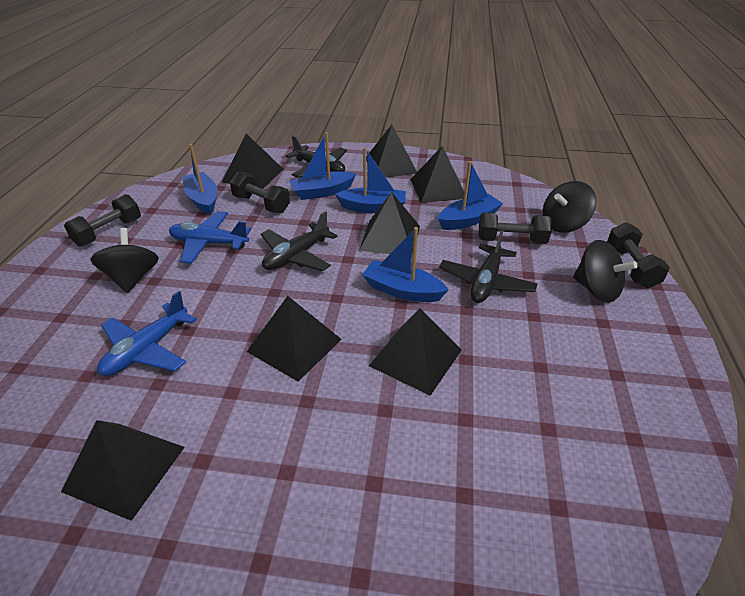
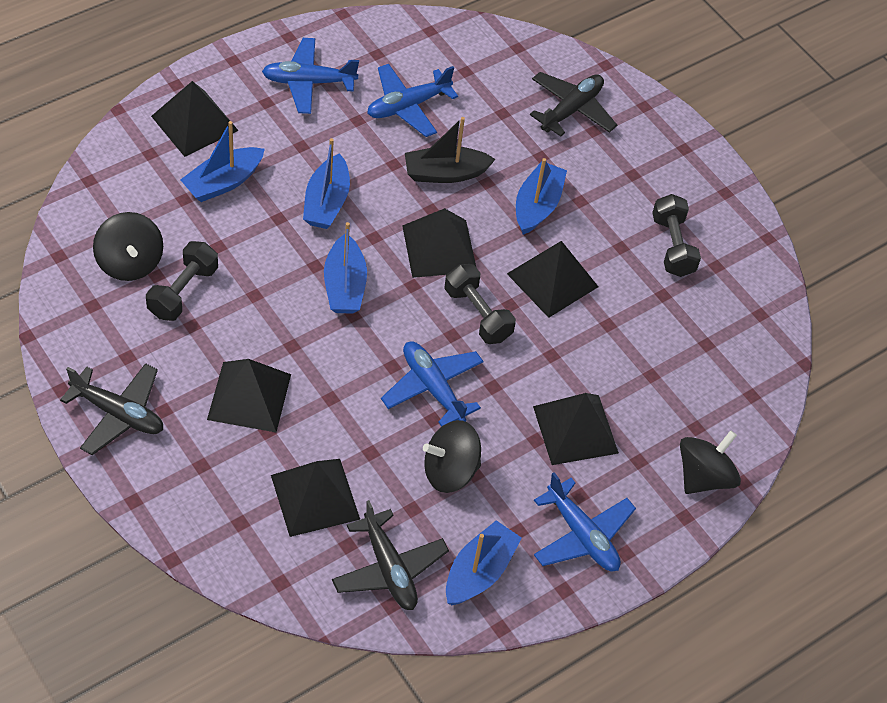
black boat: 0 -> 1
black dumbbell: 4 -> 3
black pyramid: 7 -> 6
blue plane: 2 -> 4

